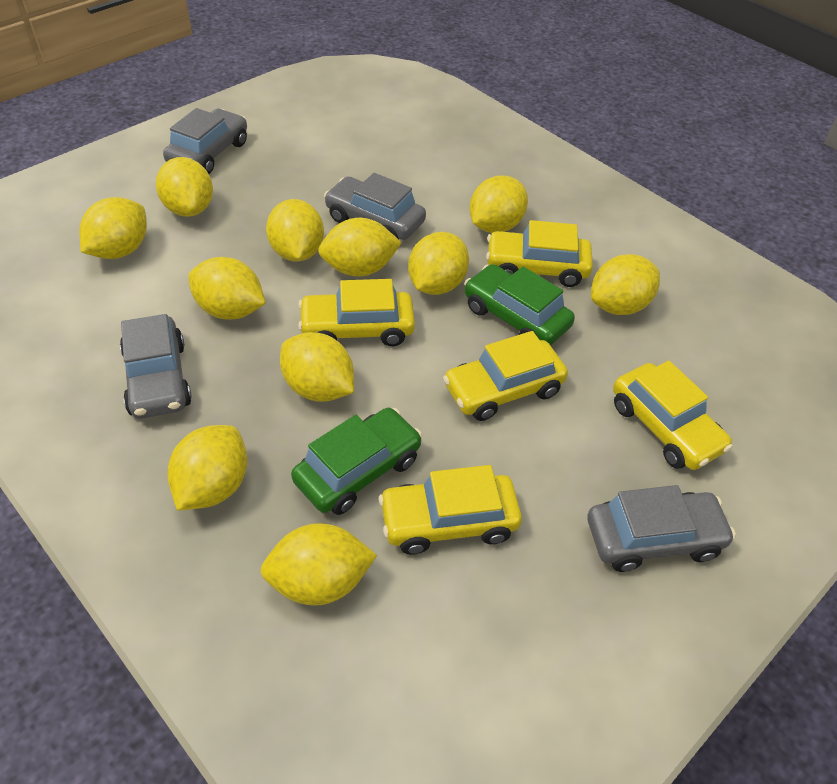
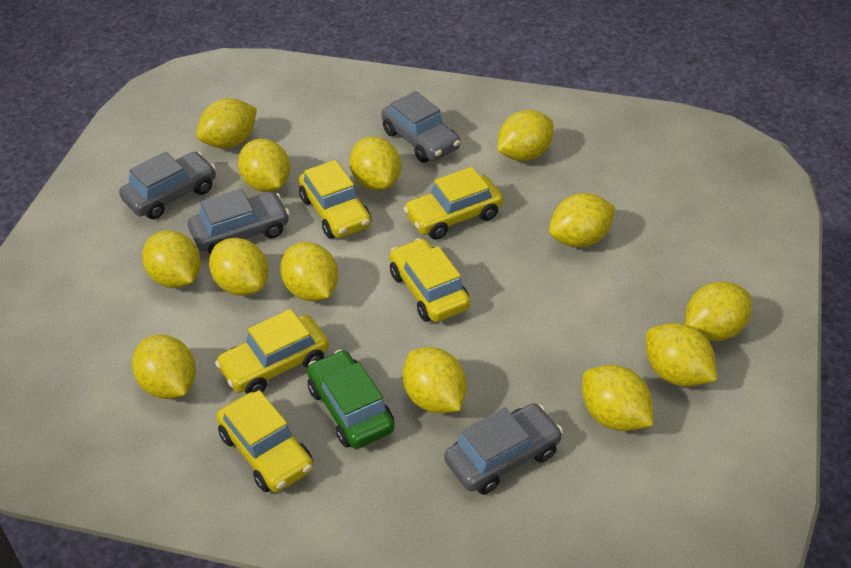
green car: 2 -> 1
yellow lemon: 11 -> 13

